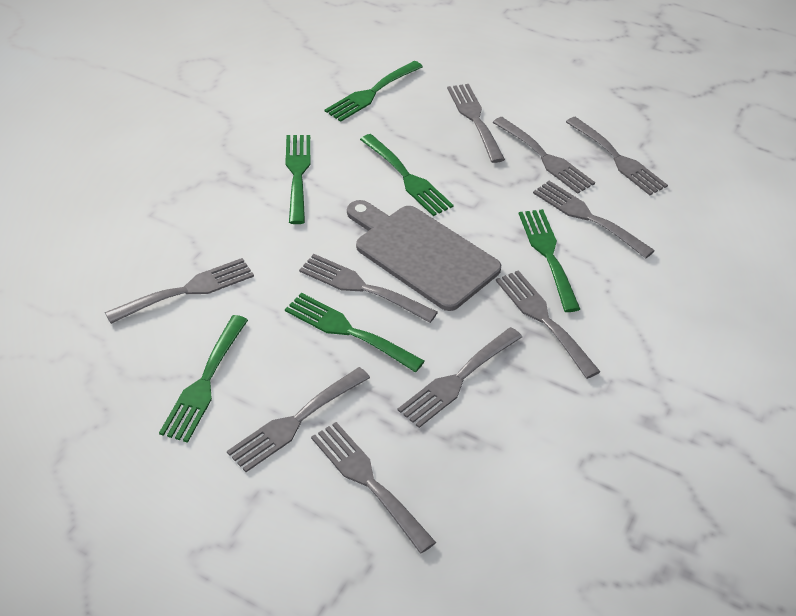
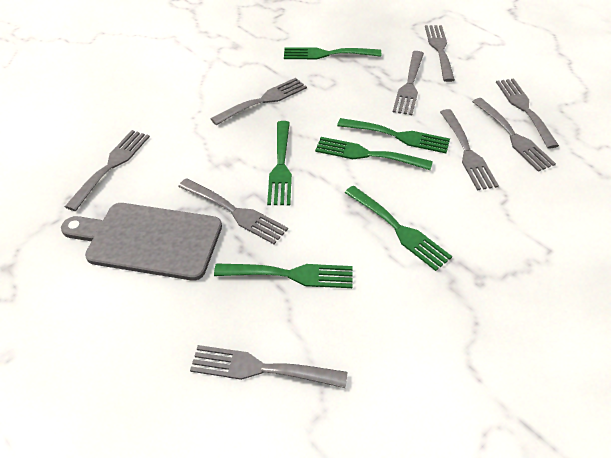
grey fork: 10 -> 9

